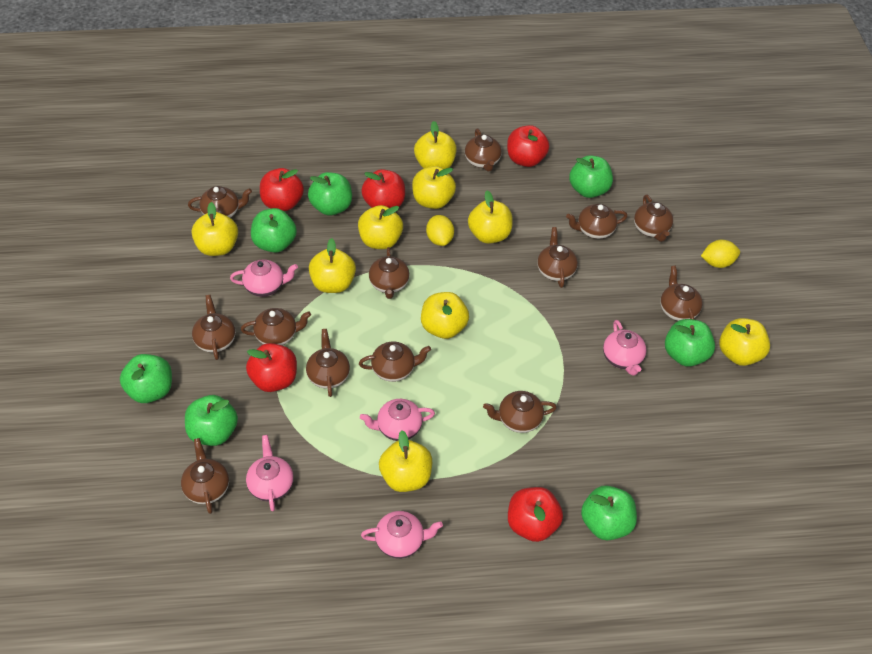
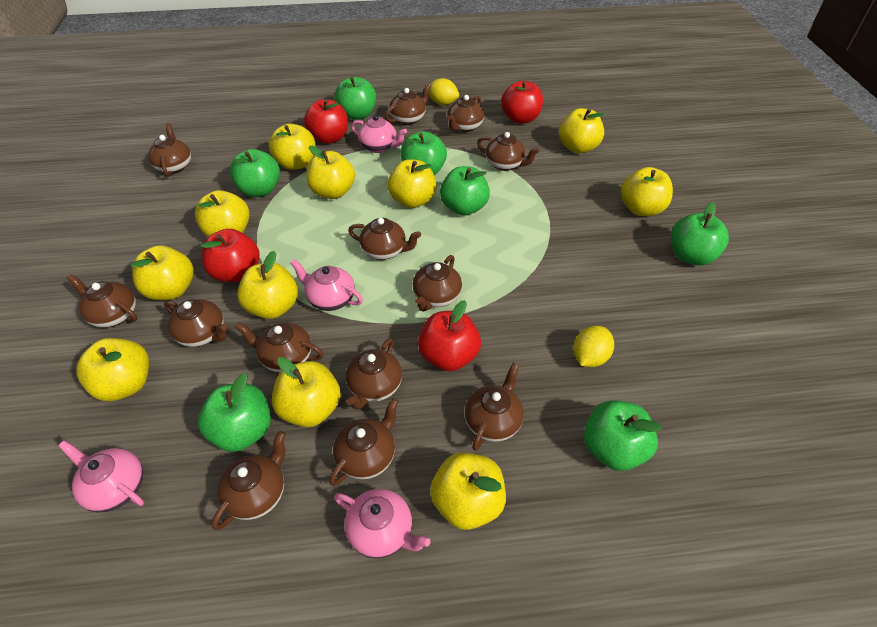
pink teapot: 5 -> 4
red apple: 5 -> 4
yellow apple: 9 -> 11

